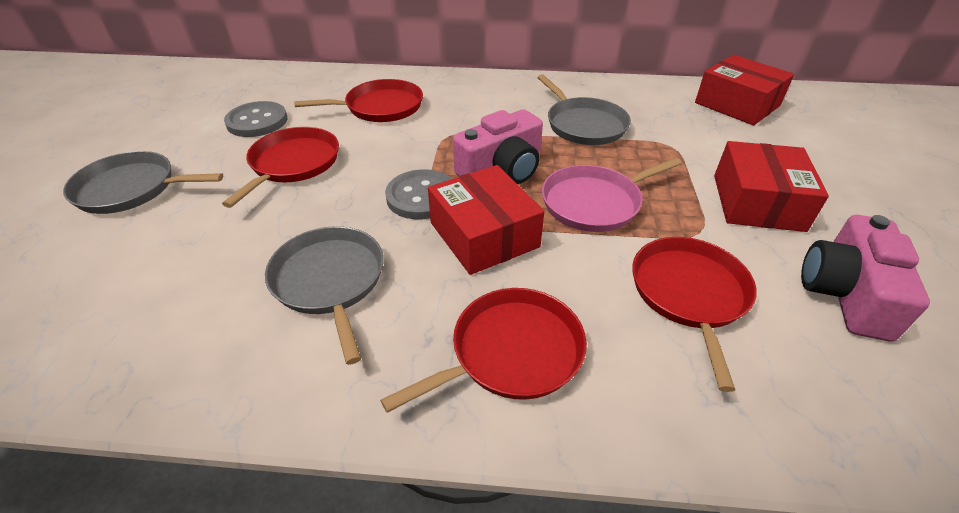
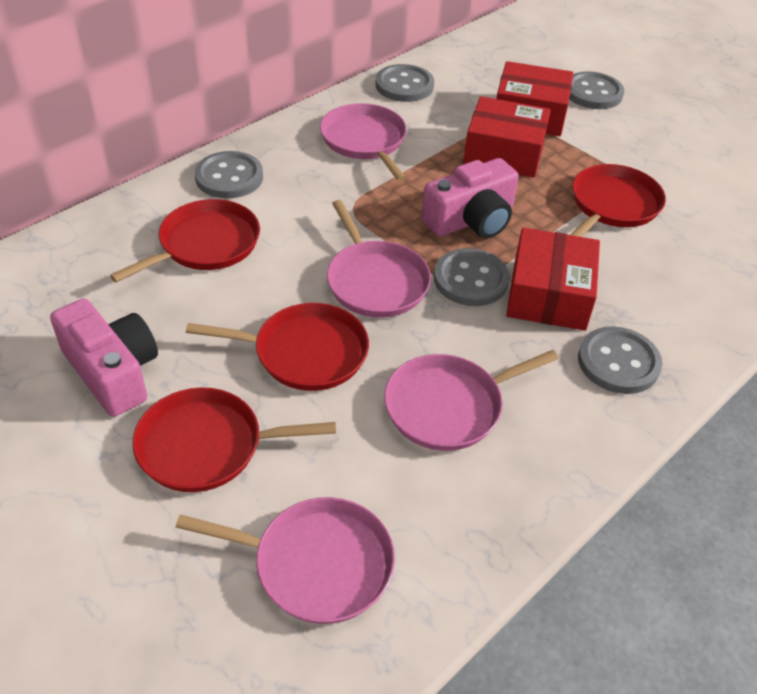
grey button: 2 -> 5
grey pan: 3 -> 0
pink pan: 1 -> 4

